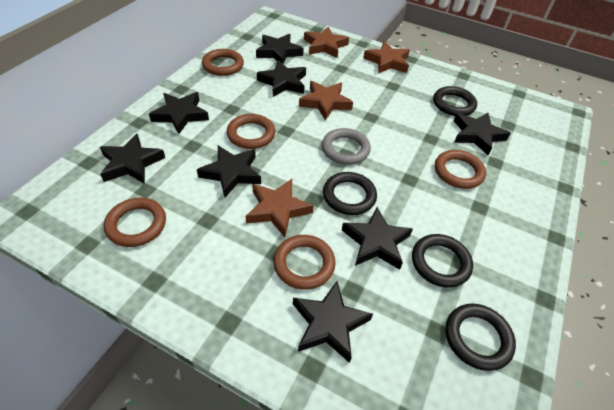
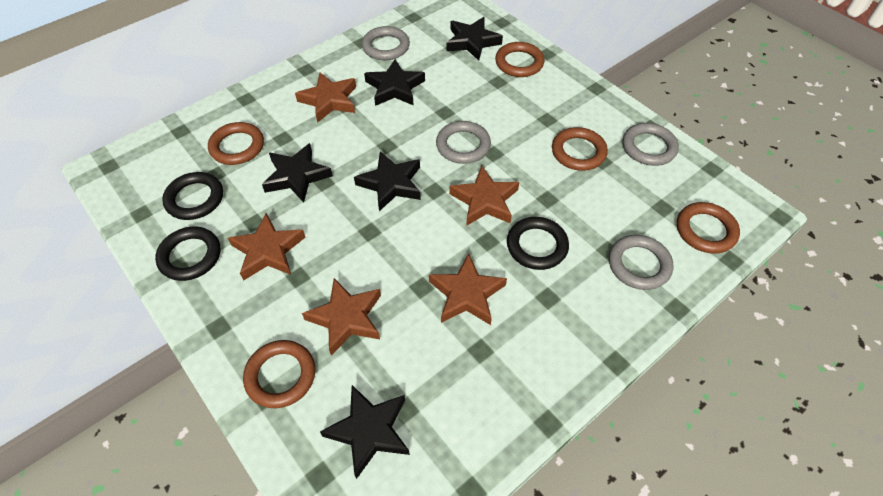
black ring: 4 -> 3
black star: 8 -> 5
brown star: 4 -> 5
grey ring: 1 -> 4

